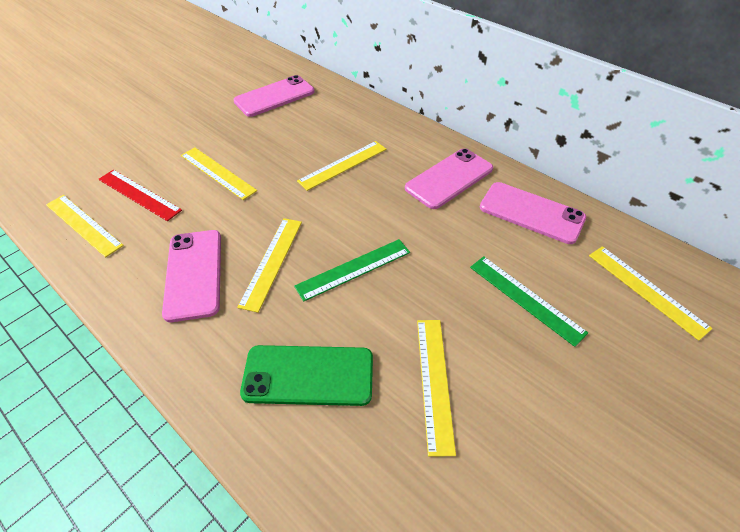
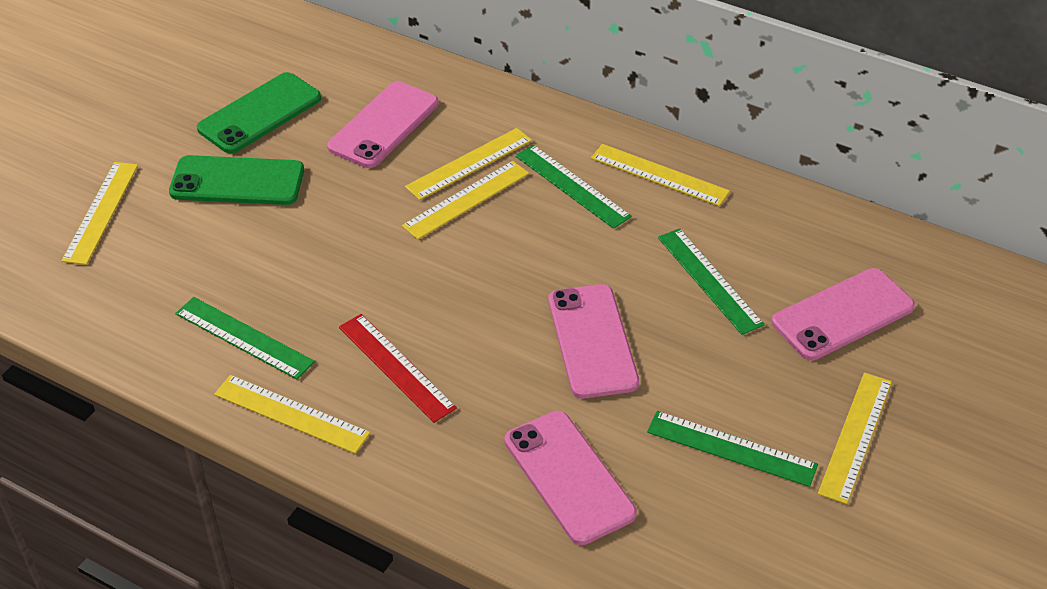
green phone: 1 -> 2
green ruler: 2 -> 4

